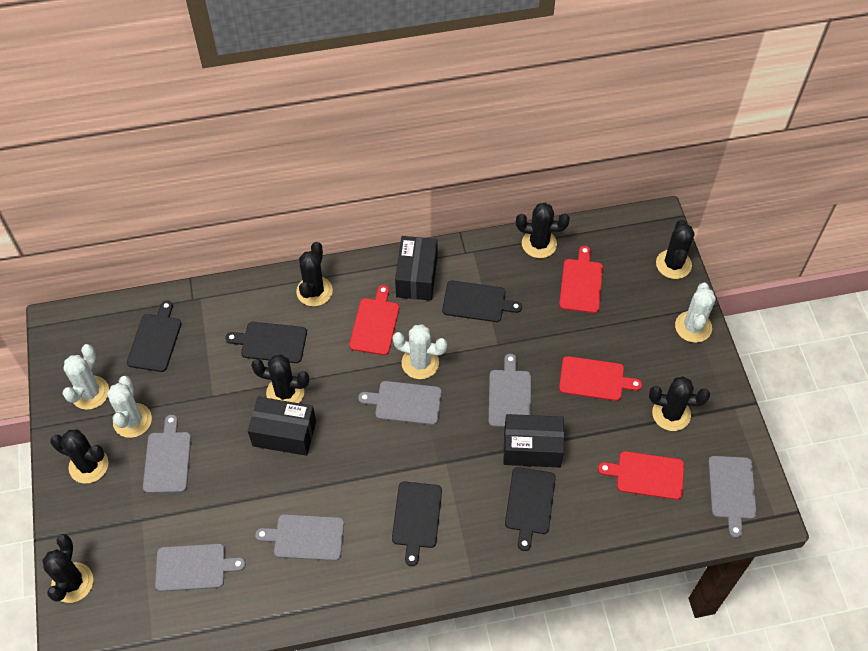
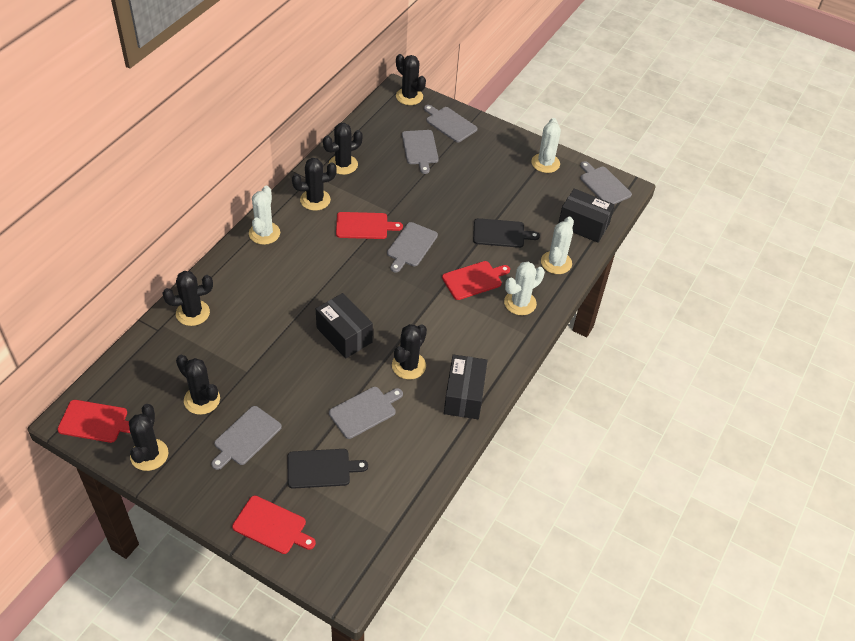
black cutting board: 5 -> 2

